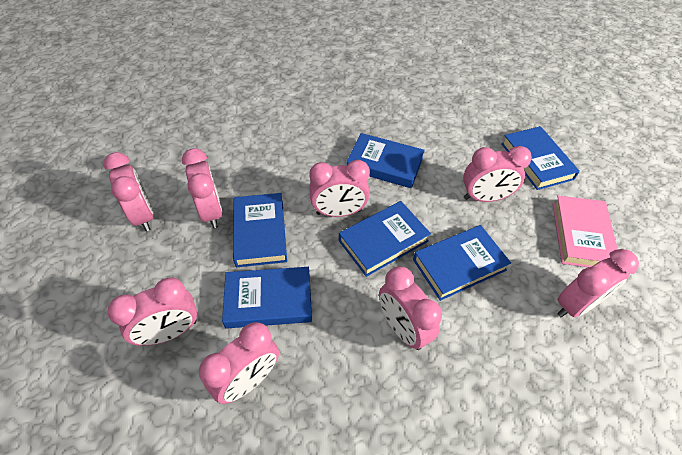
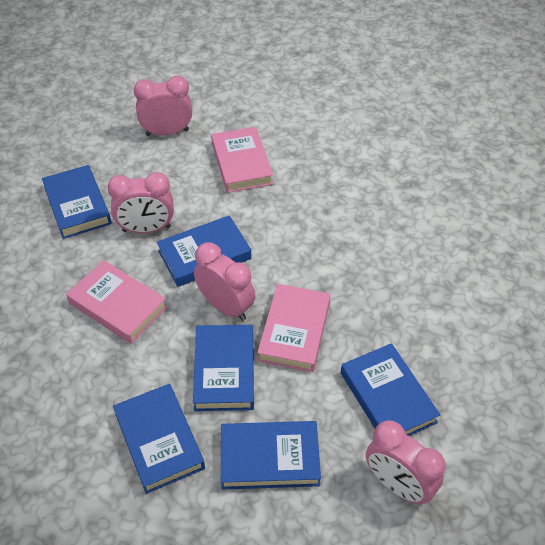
pink book: 1 -> 3
pink clock: 8 -> 4

